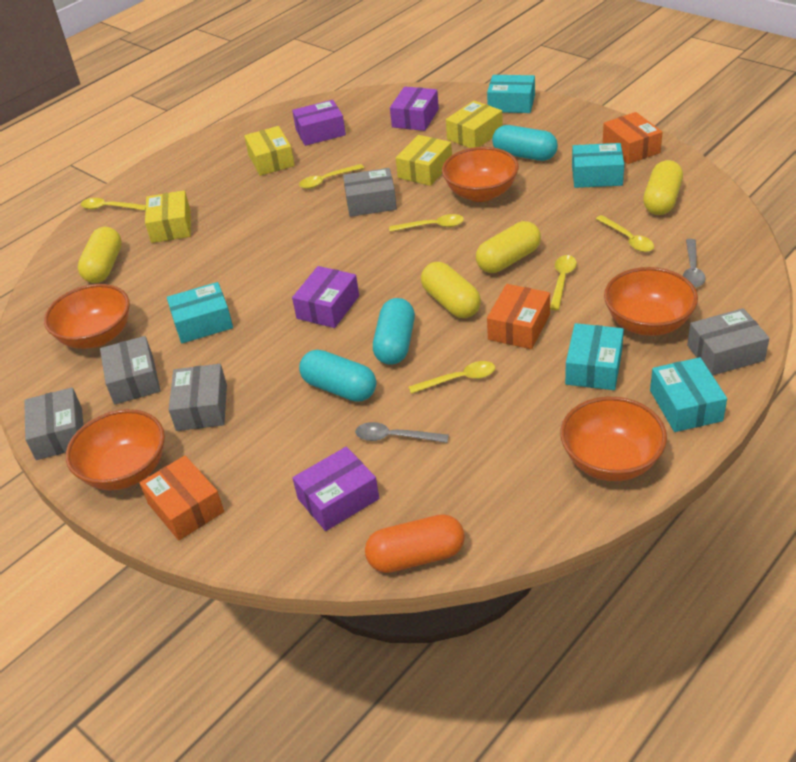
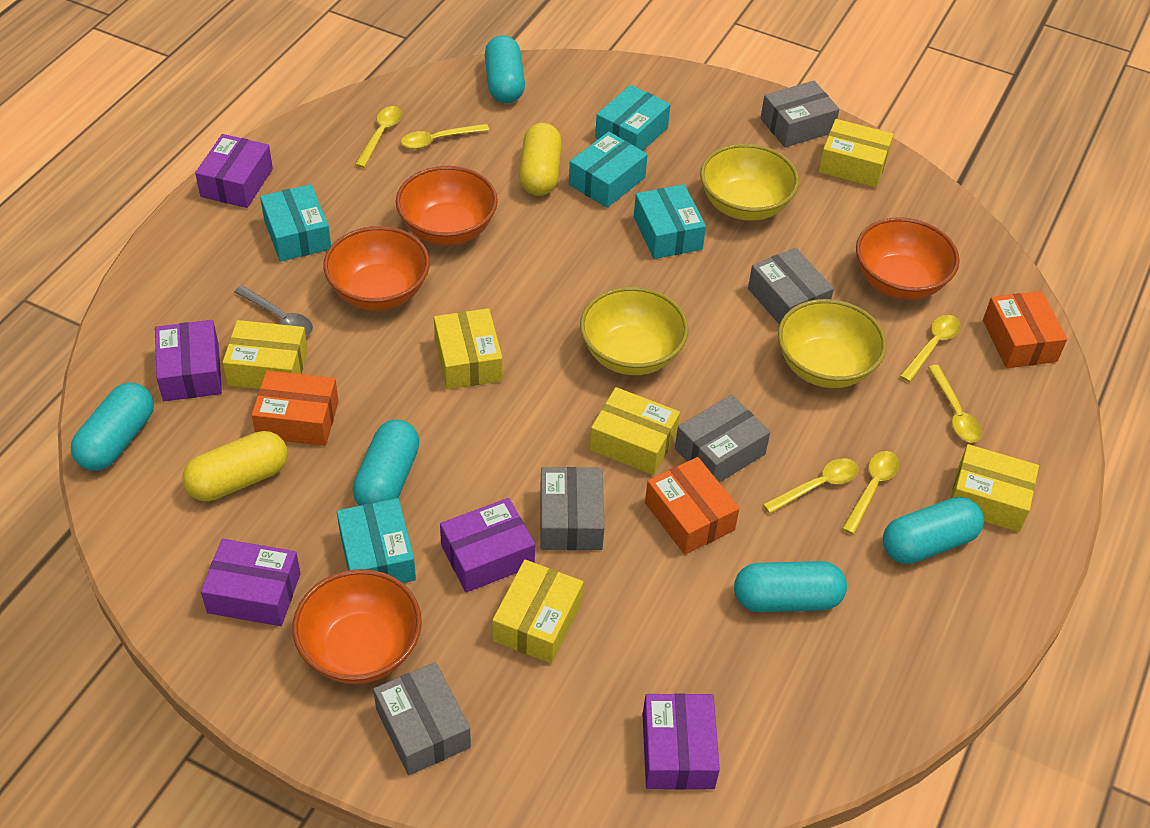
grey spoon: 2 -> 1
orange bowl: 5 -> 4
orange capsule: 1 -> 0
purple box: 4 -> 5
turquoise capsule: 3 -> 5
yellow bowl: 0 -> 3
yellow box: 4 -> 6
yellow capsule: 4 -> 2

